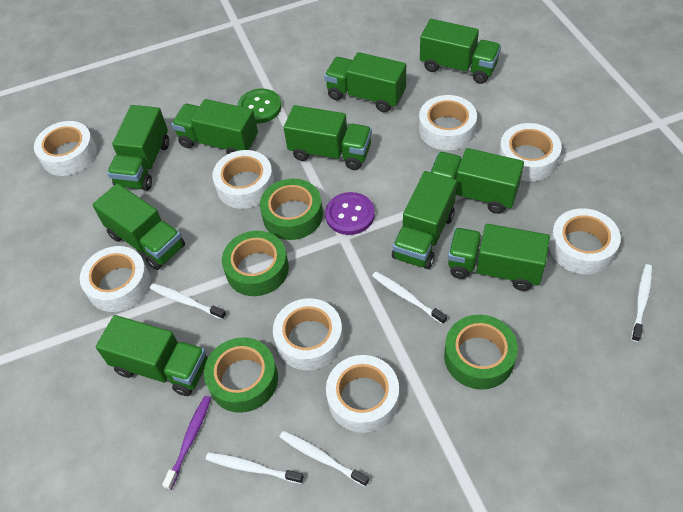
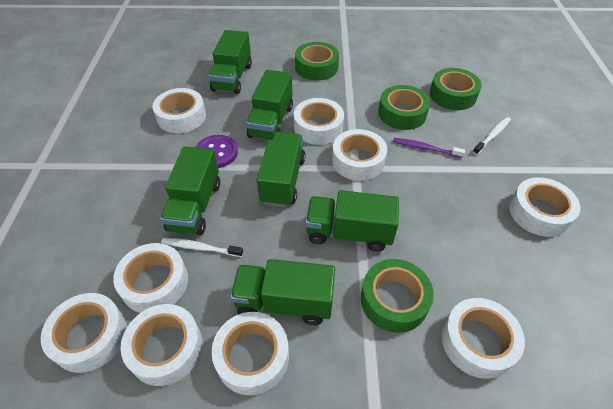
green button: 1 -> 0
green truck: 10 -> 6
white tape: 8 -> 9
white toothbrush: 5 -> 2

